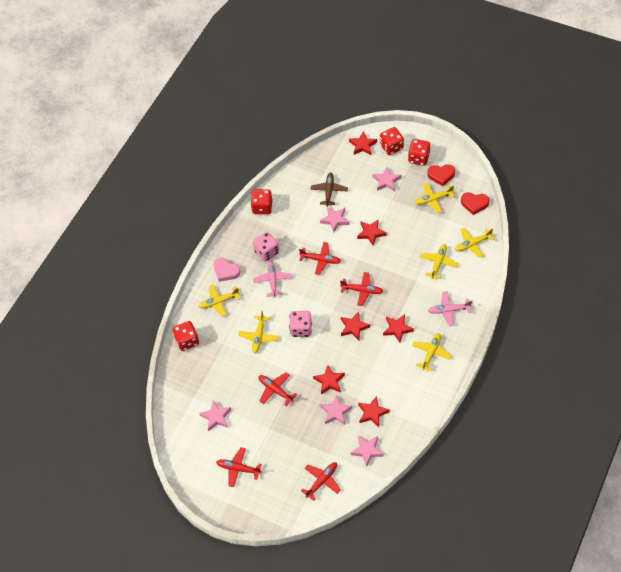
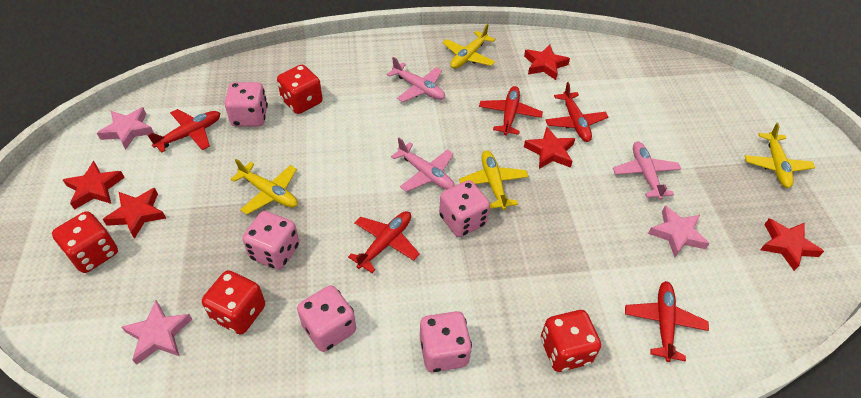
brown plane: 1 -> 0
pink dice: 2 -> 5
pink heart: 1 -> 0
pink plane: 2 -> 3
pink star: 5 -> 3
red heart: 2 -> 0
red star: 6 -> 5
yellow plane: 6 -> 4

